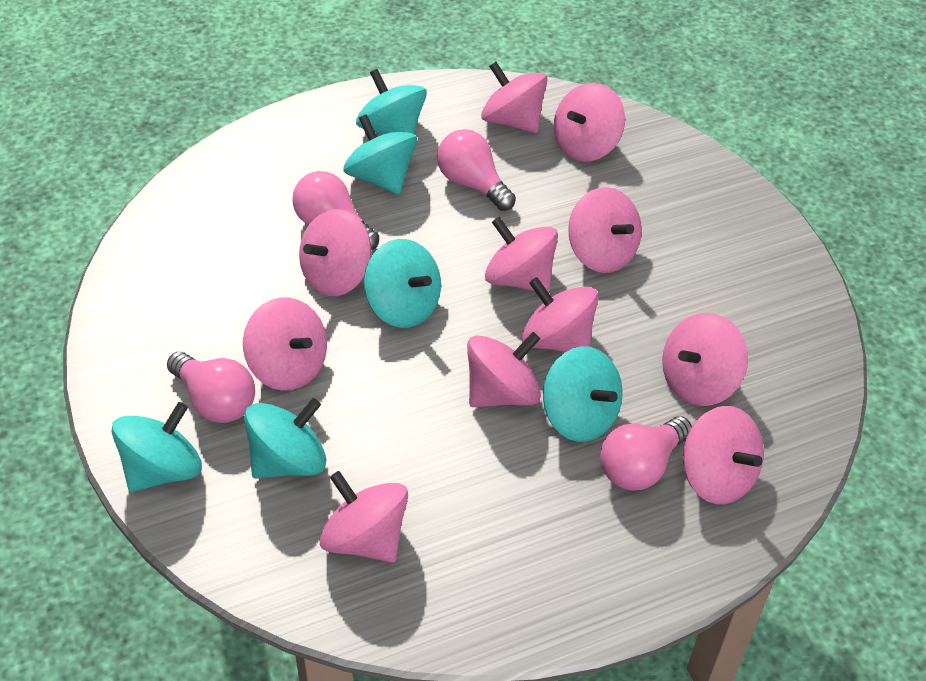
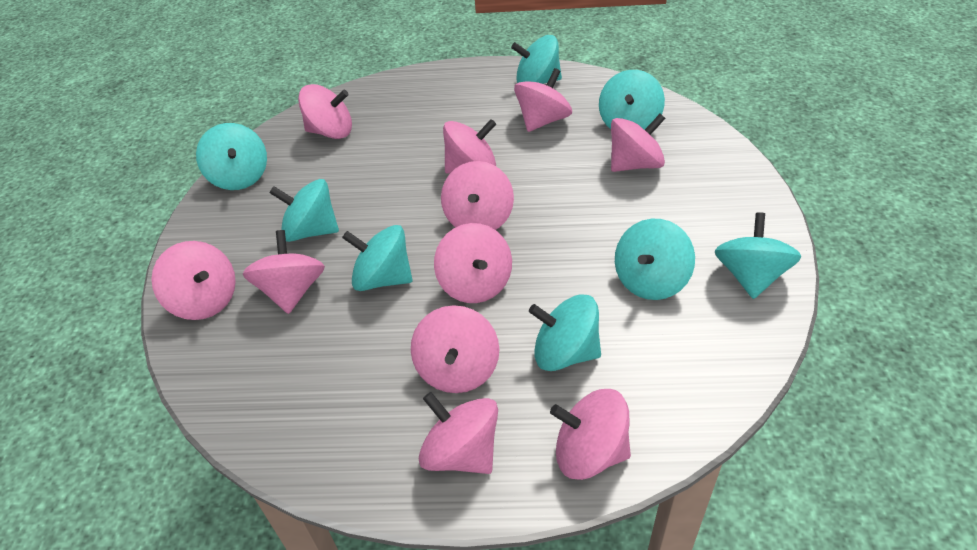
pink light bulb: 4 -> 0
turquoise spinning top: 6 -> 8

